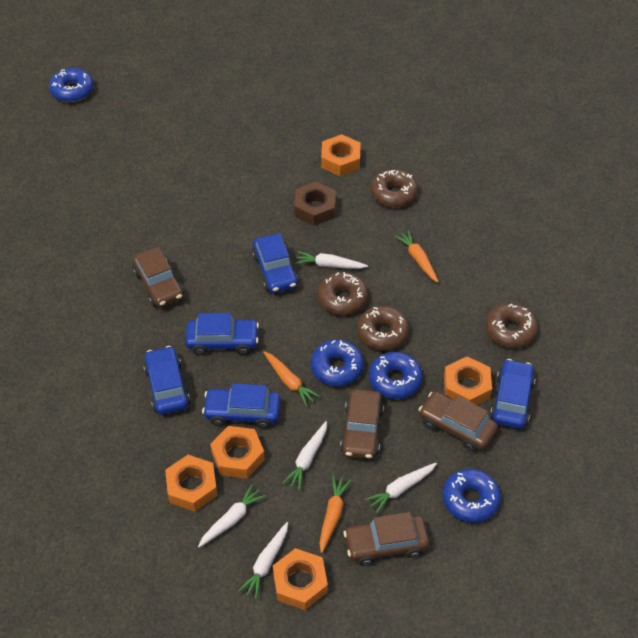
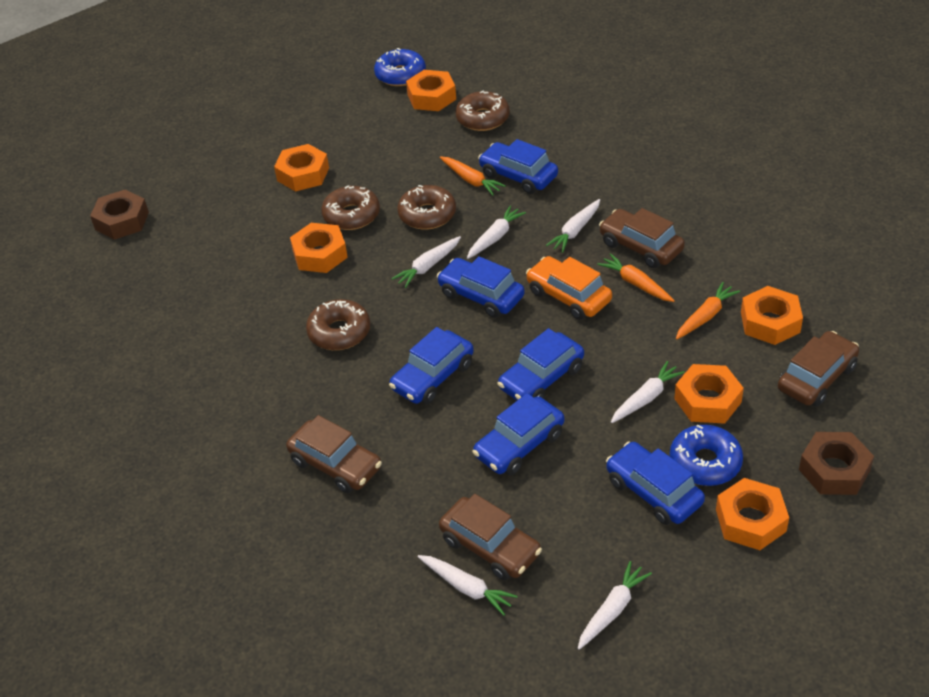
blue car: 5 -> 6
blue donut: 4 -> 2
brown nut: 1 -> 2
orange car: 0 -> 1
orange nut: 5 -> 6
white carrot: 5 -> 6

